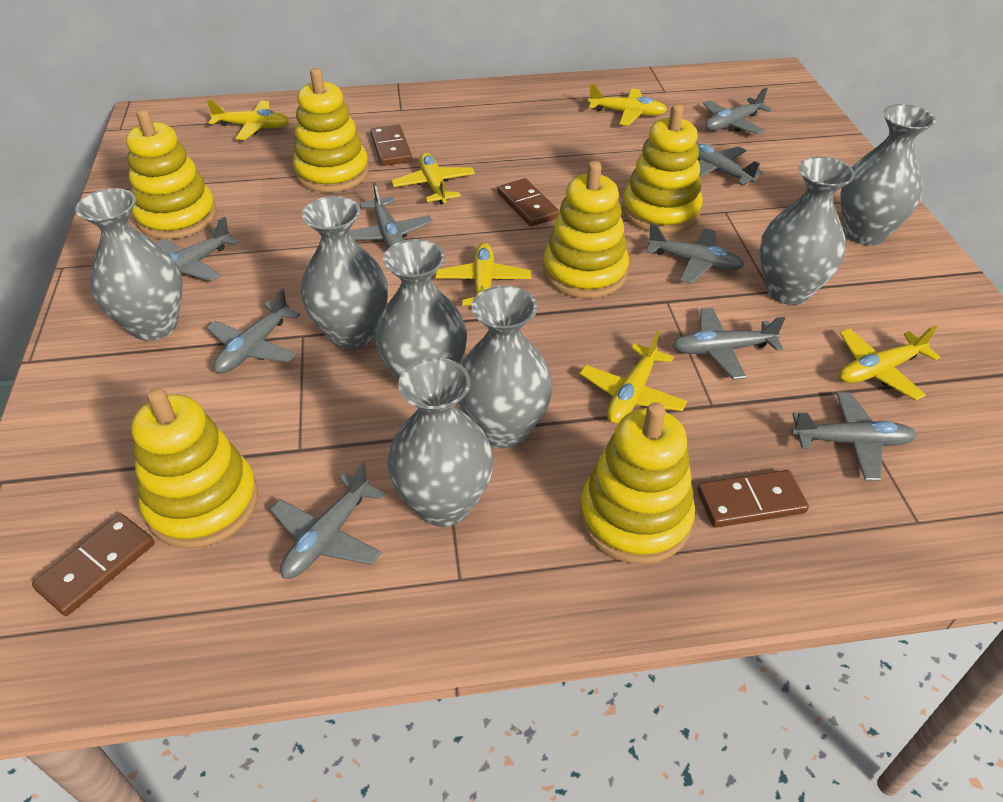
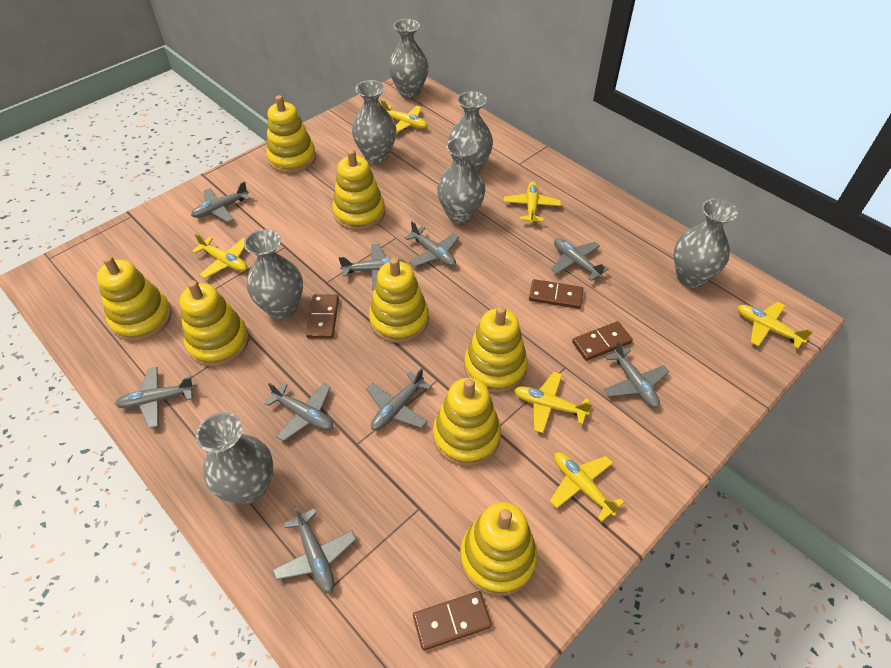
yellow stacking toy: 6 -> 8

